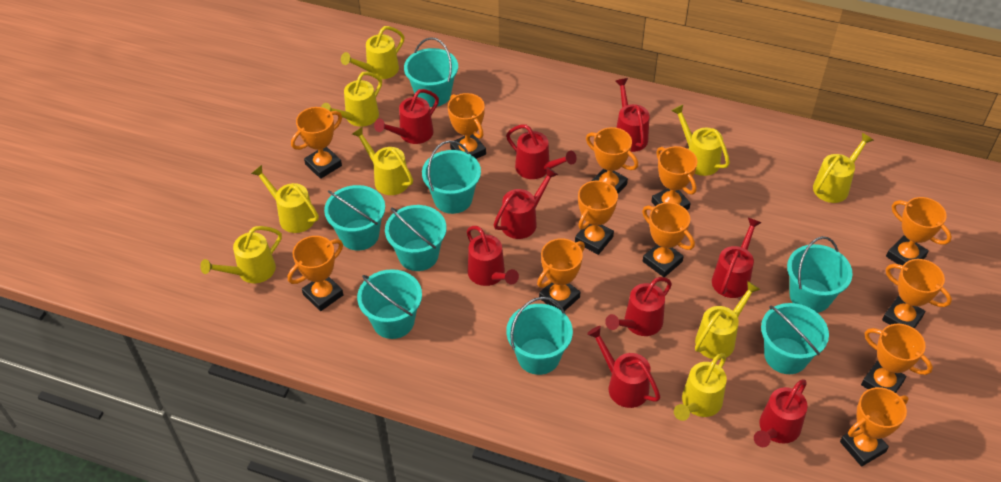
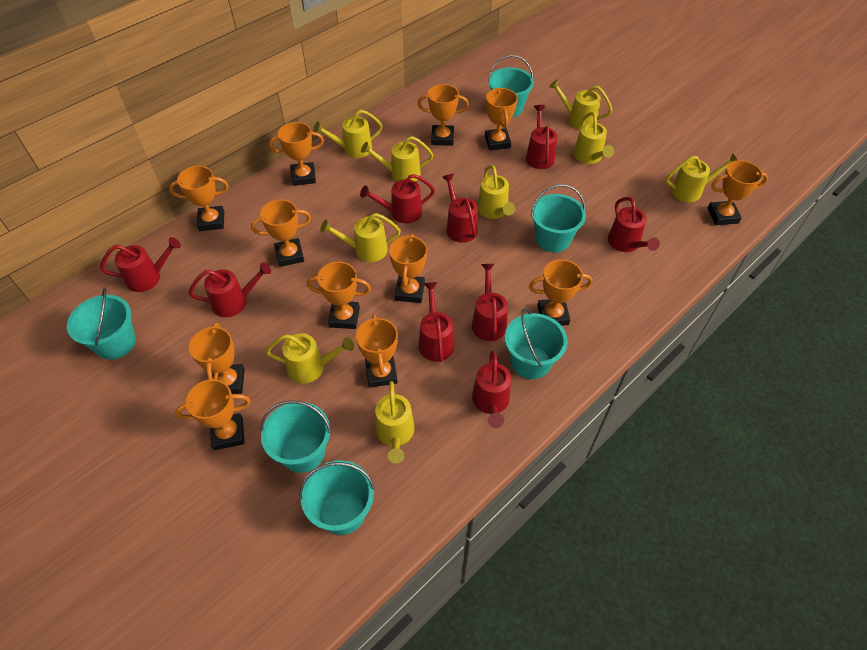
turquoise bucket: 8 -> 6

